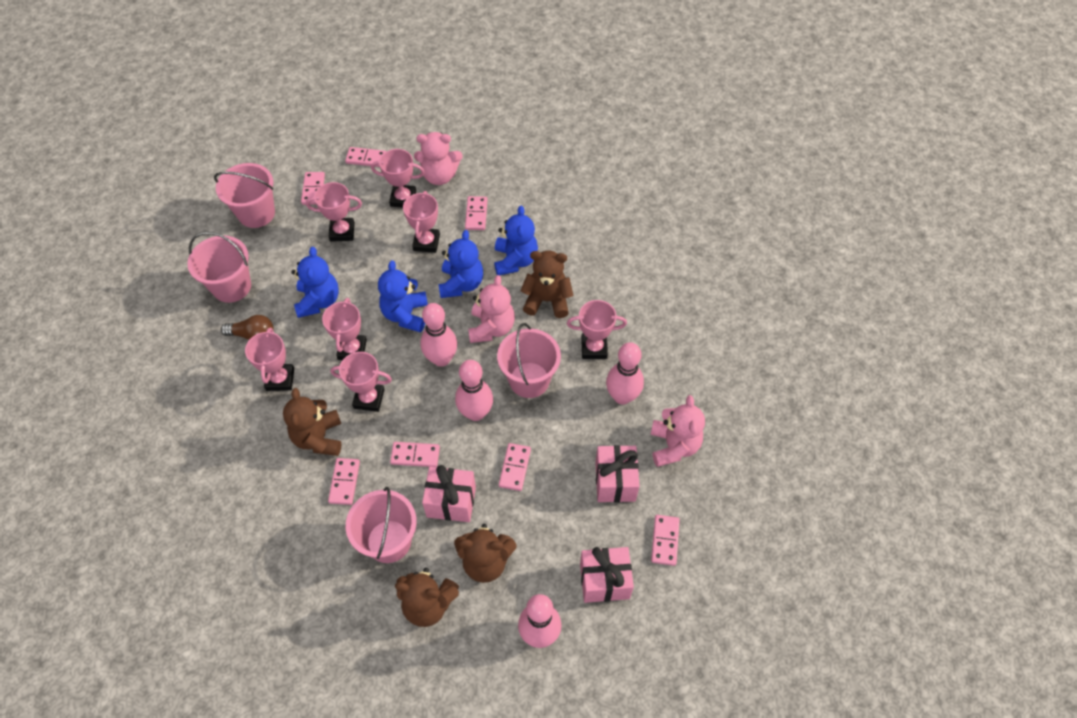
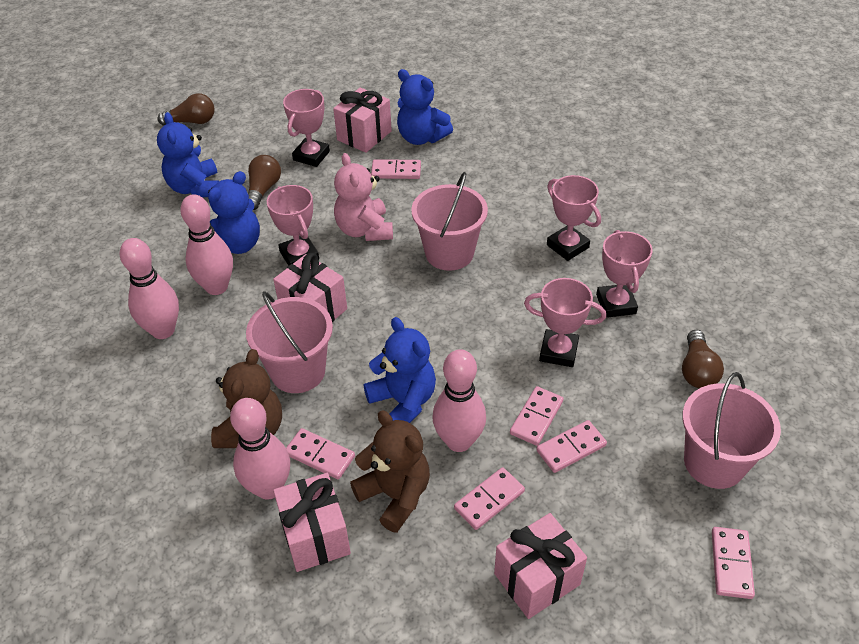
brown light bulb: 1 -> 3
brown teddy bear: 4 -> 2
pink bucket: 4 -> 3
pink domino: 7 -> 6
pink gift: 3 -> 4
pink teddy bear: 3 -> 1
pink trophy: 7 -> 5

